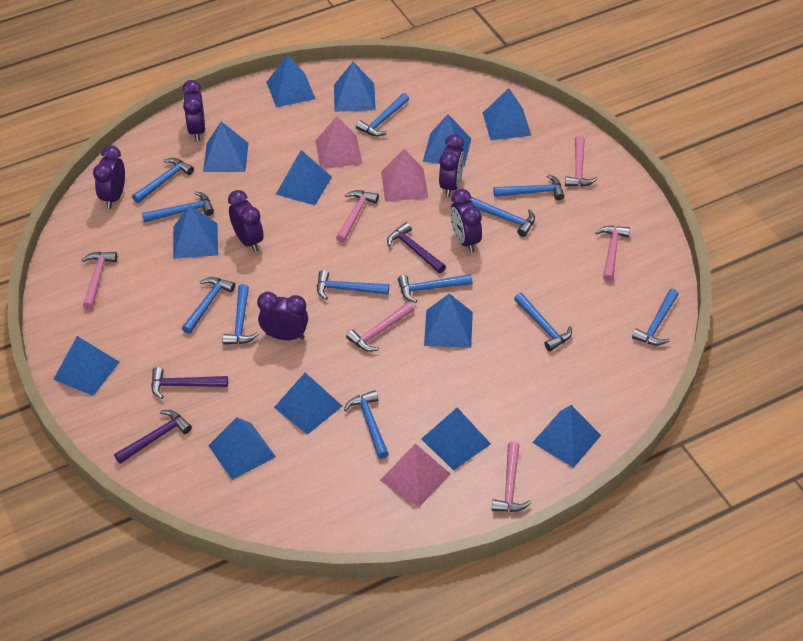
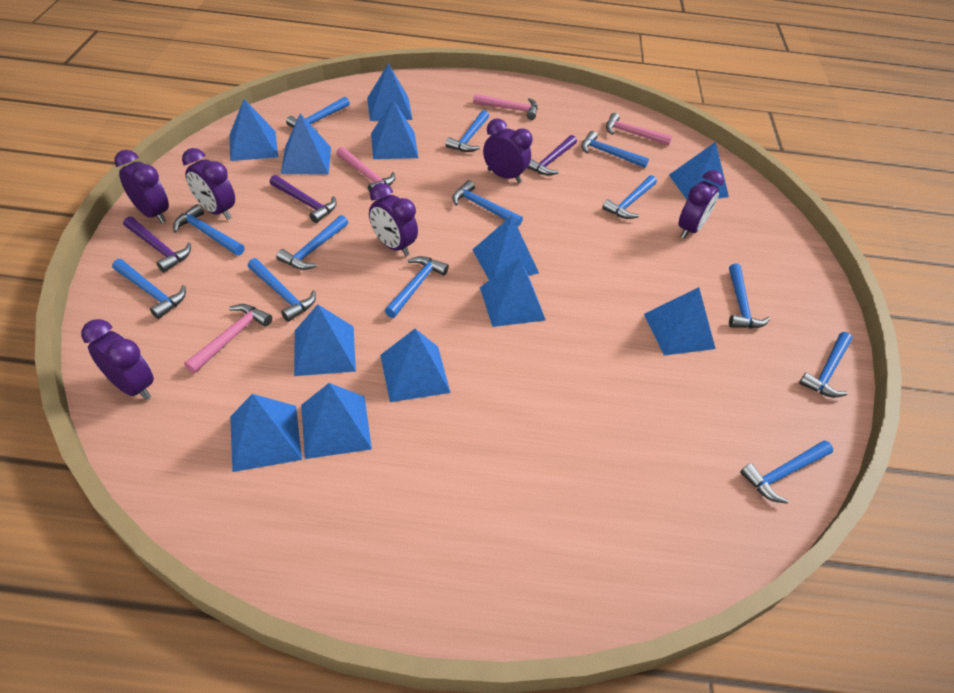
blue hammer: 12 -> 13
blue pyramid: 13 -> 12
pink hammer: 6 -> 4
pink pyramid: 3 -> 0

